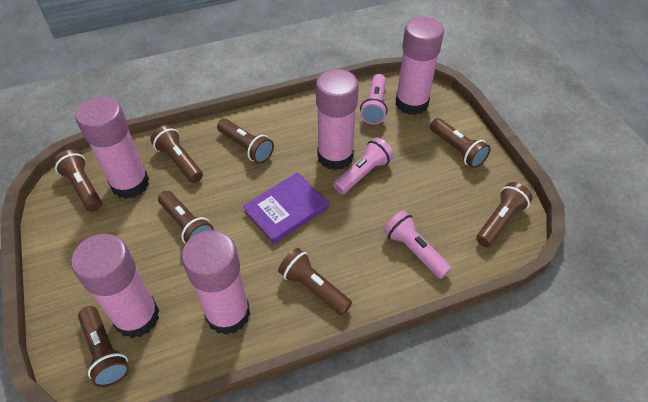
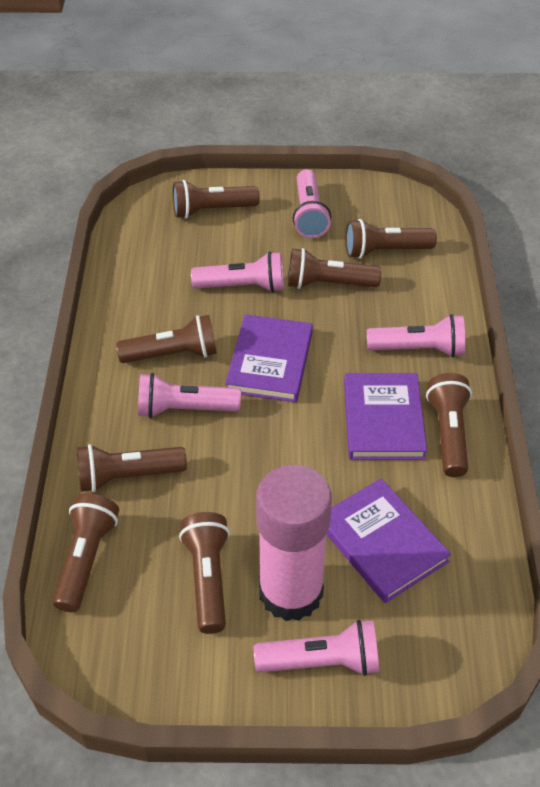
pink flashlight: 3 -> 5
pink glue stick: 5 -> 1
purple book: 1 -> 3

